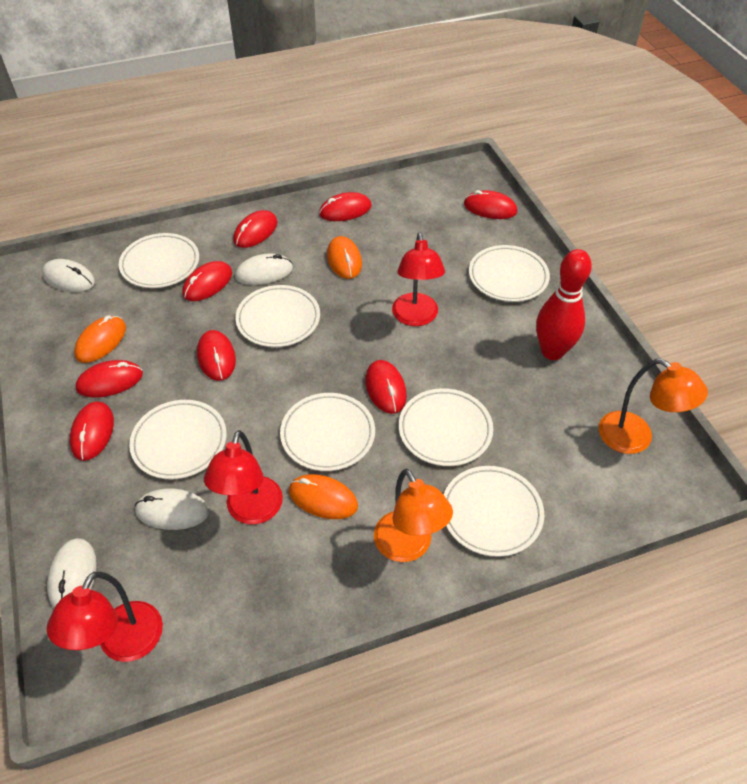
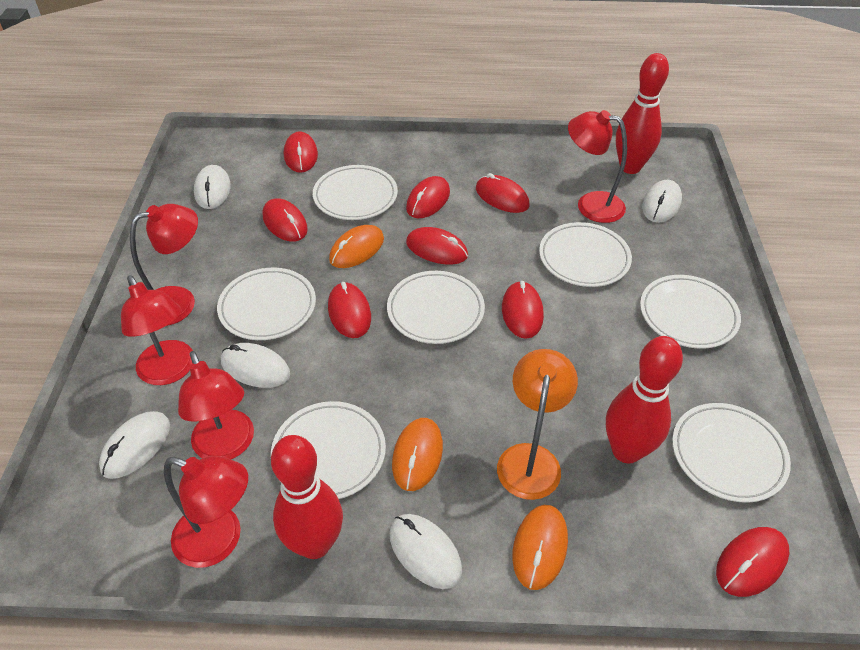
orange lamp: 2 -> 1
red bowling pin: 1 -> 3
red lamp: 3 -> 5
white mouse: 4 -> 5

